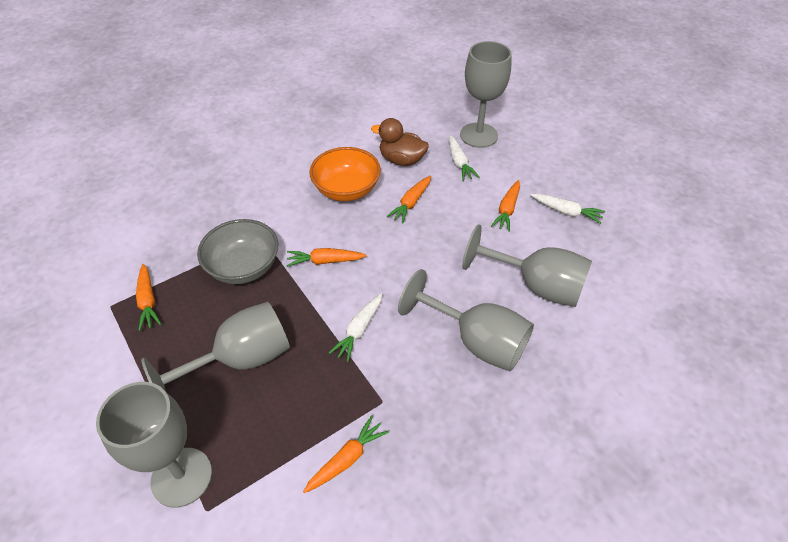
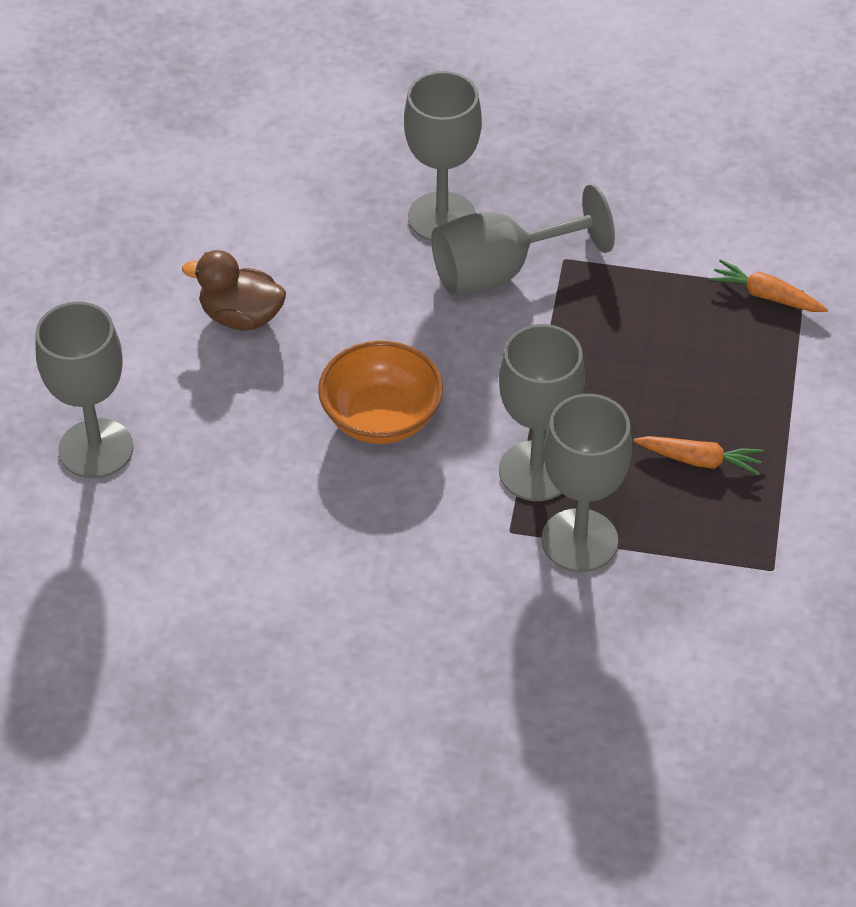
grey bowl: 1 -> 0
orange carrot: 5 -> 2
white carrot: 3 -> 0

